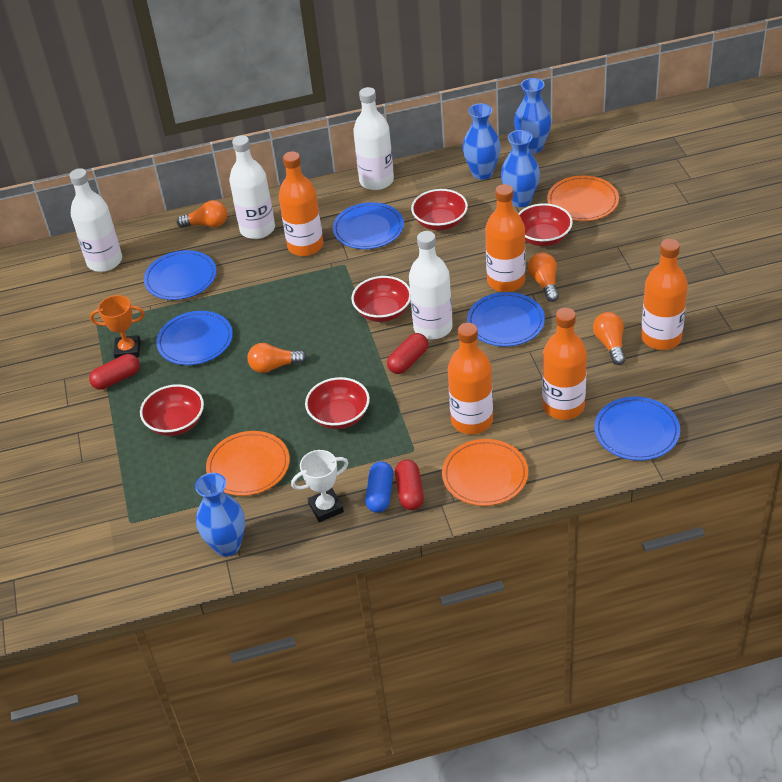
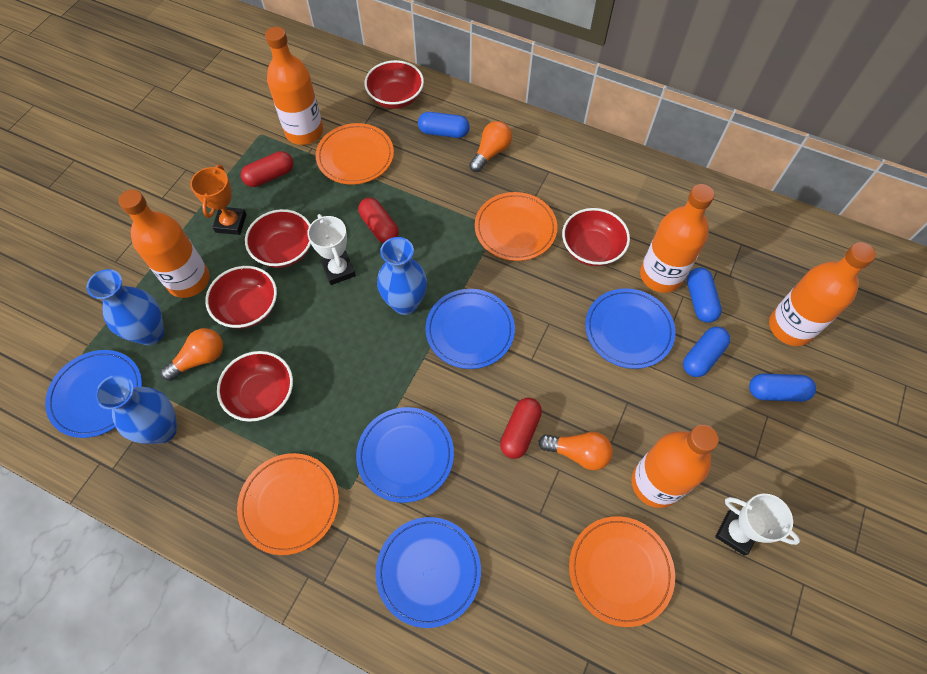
blue capsule: 1 -> 4
blue vase: 4 -> 3
orange light bulb: 4 -> 3
orange plate: 3 -> 4
white bottle: 4 -> 0
white trophy: 1 -> 2

